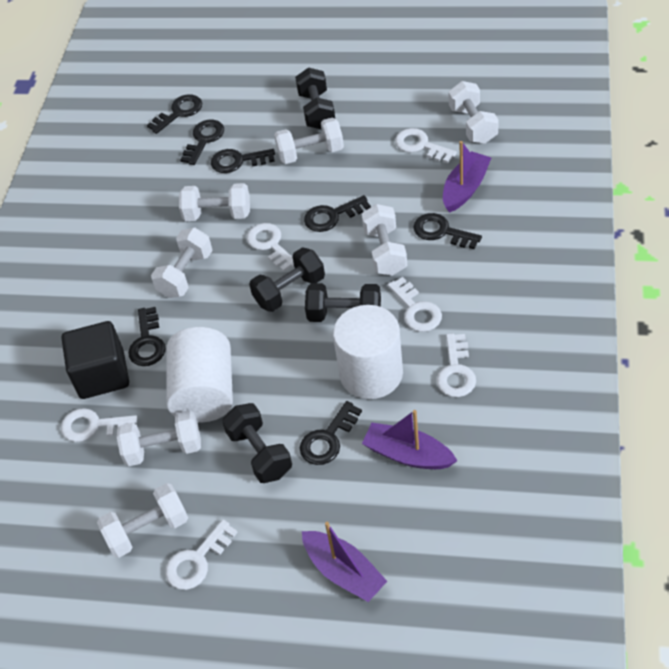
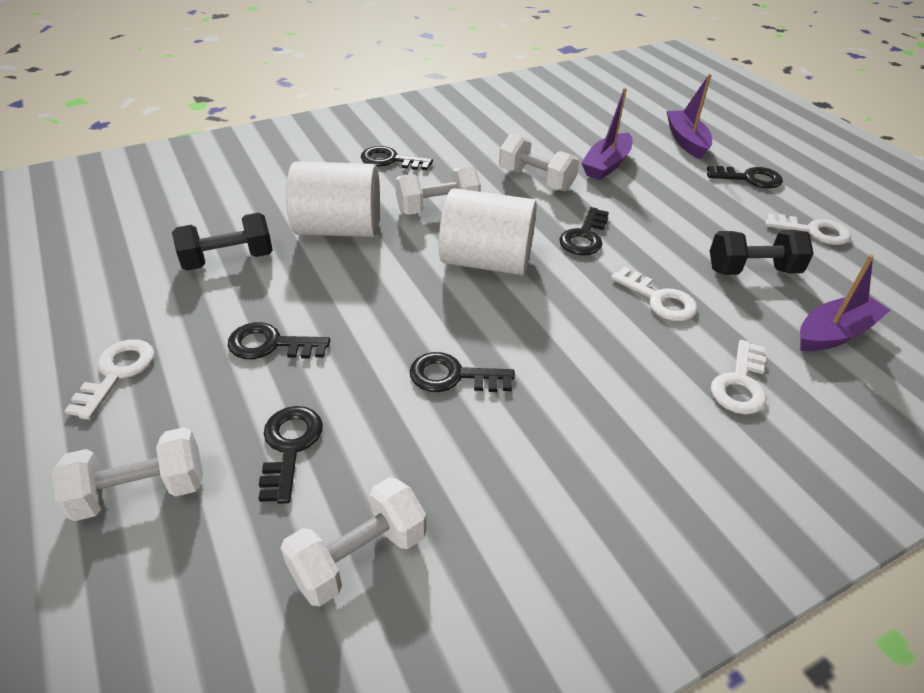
black cube: 1 -> 0
black dumbbell: 4 -> 2
black key: 7 -> 6
white dumbbell: 7 -> 4
white key: 6 -> 4

